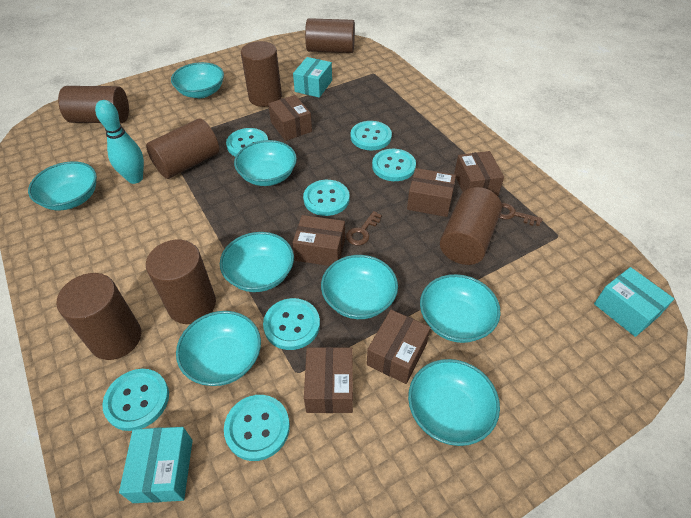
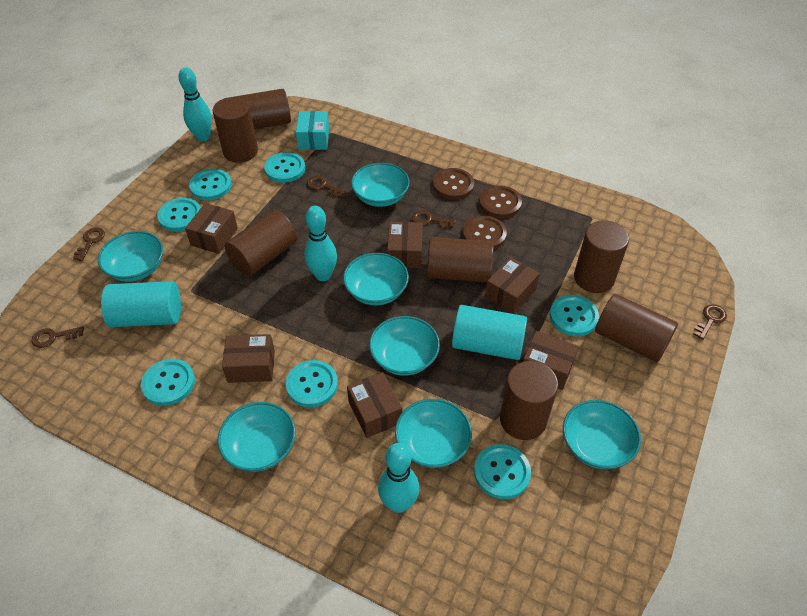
brown button: 0 -> 3
brown key: 2 -> 5
turquoise bowl: 8 -> 7
turquoise bowling pin: 1 -> 3
turquoise box: 3 -> 1
turquoise cylinder: 0 -> 2

